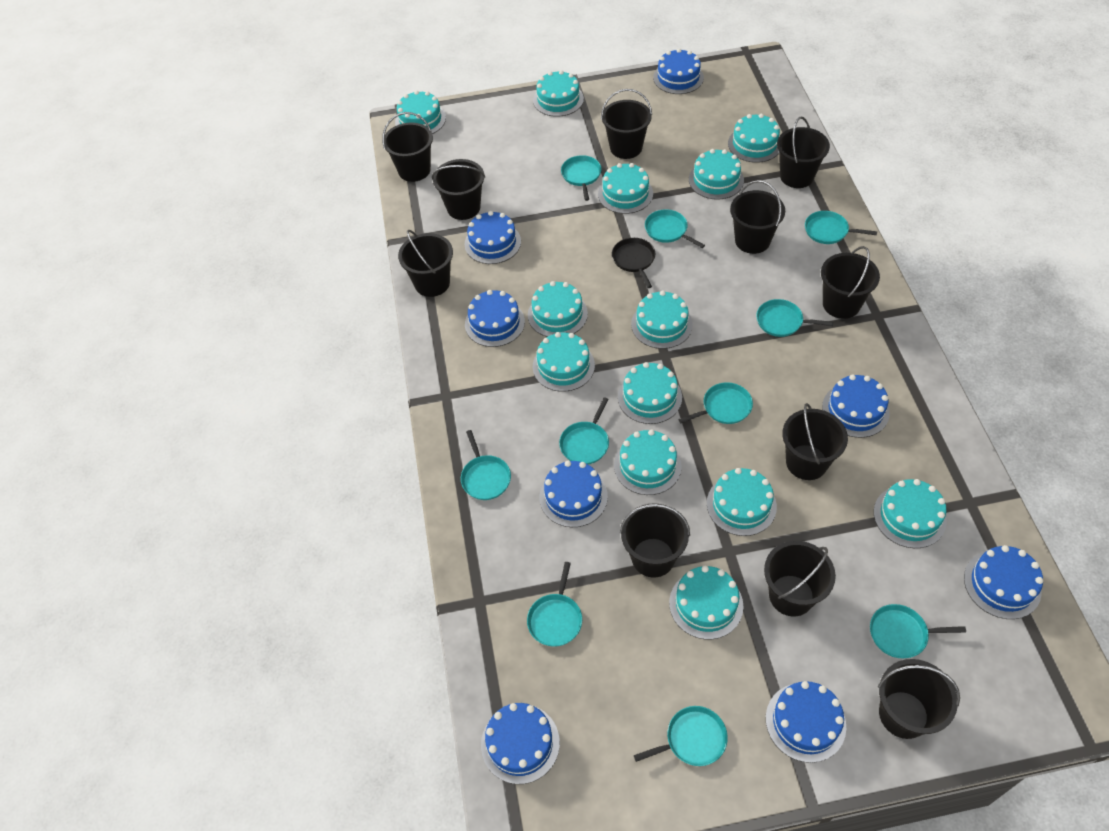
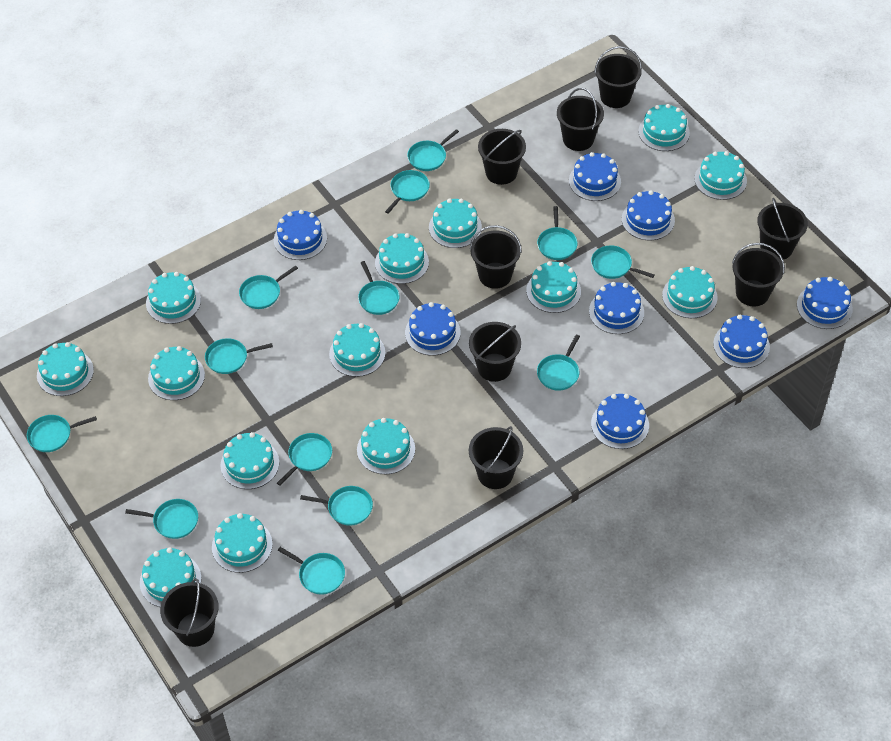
black bucket: 11 -> 9
black pan: 1 -> 0
turquoise cake: 13 -> 14
turquoise pan: 10 -> 13

